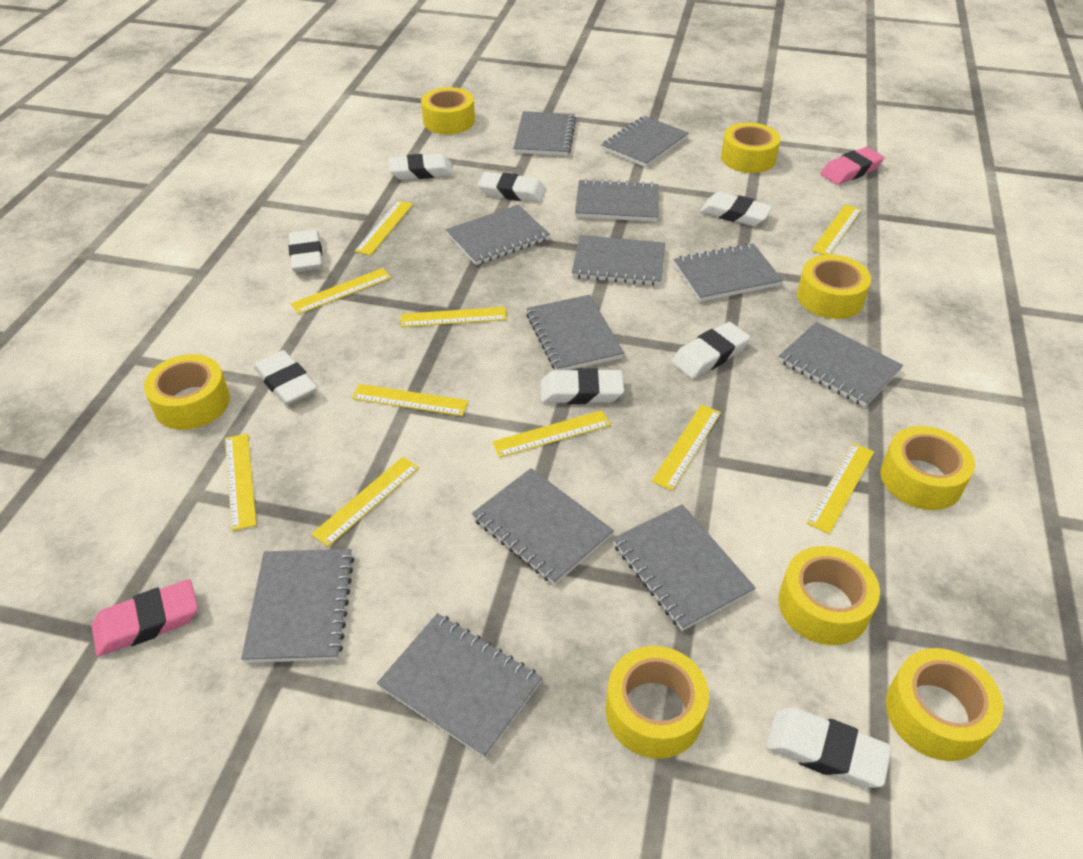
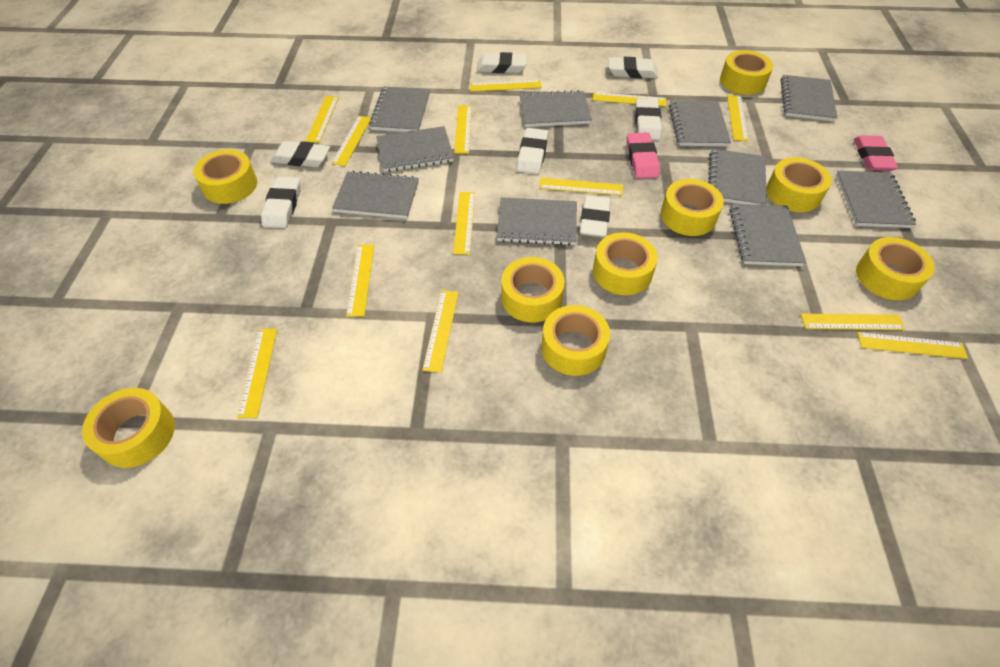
grey notebook: 12 -> 10
white eraser: 8 -> 7
yellow ruler: 10 -> 13
yellow tape: 8 -> 9

